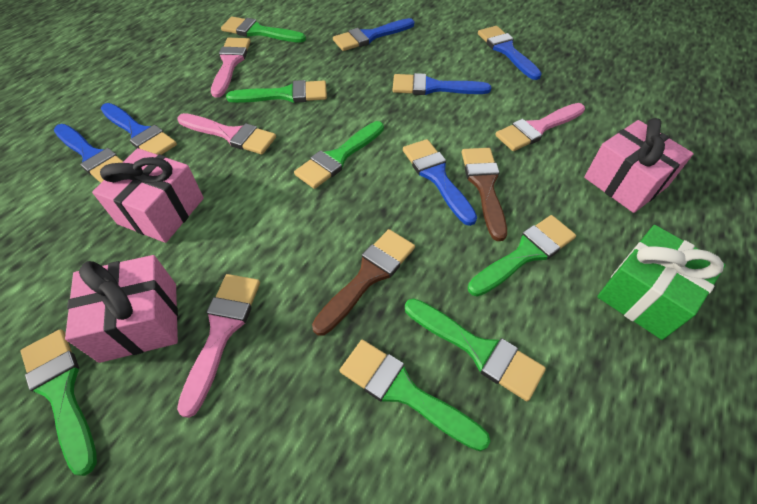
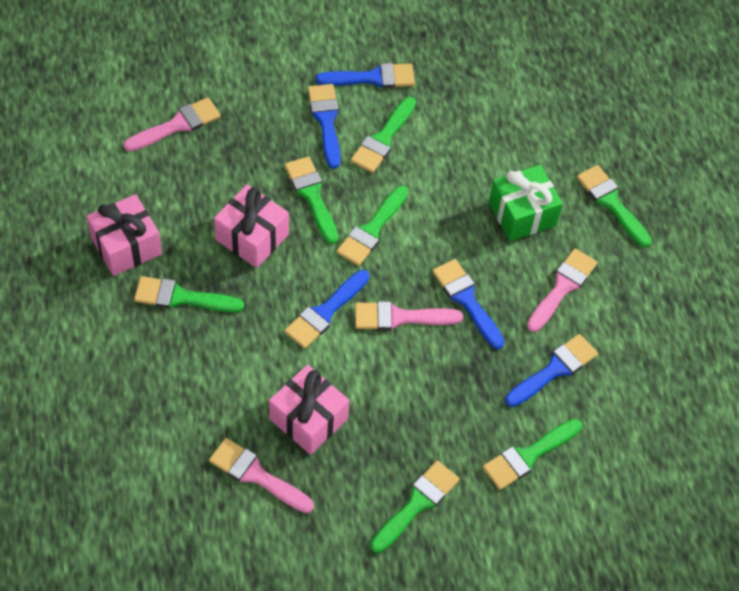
blue brush: 6 -> 5
brown brush: 2 -> 0

